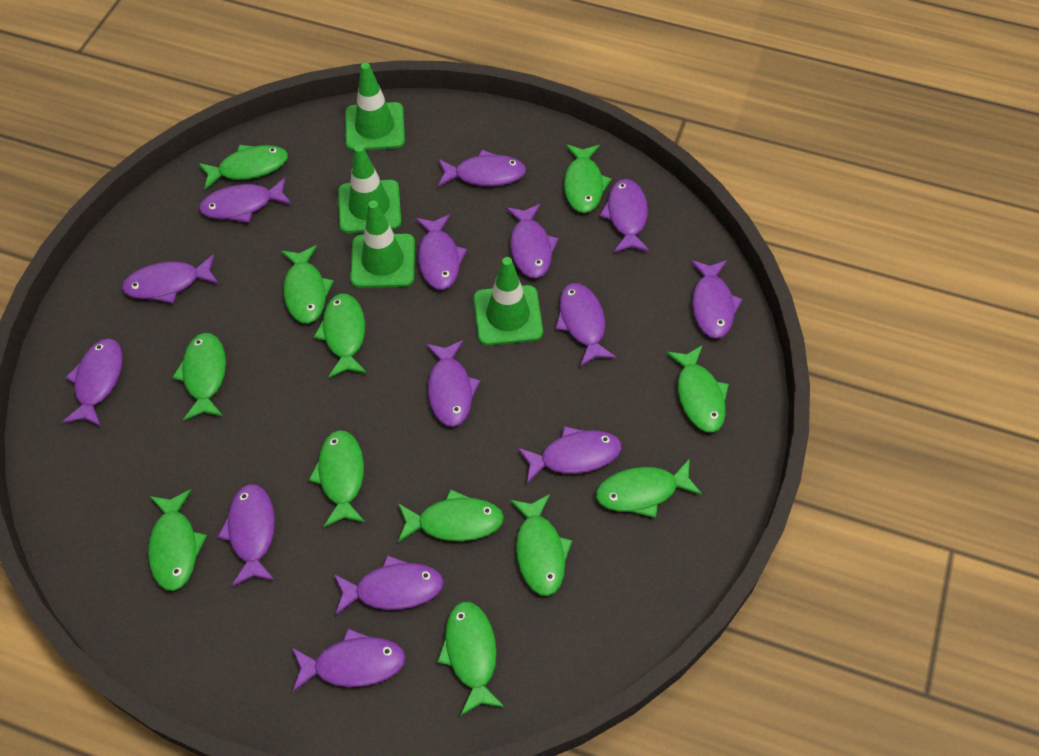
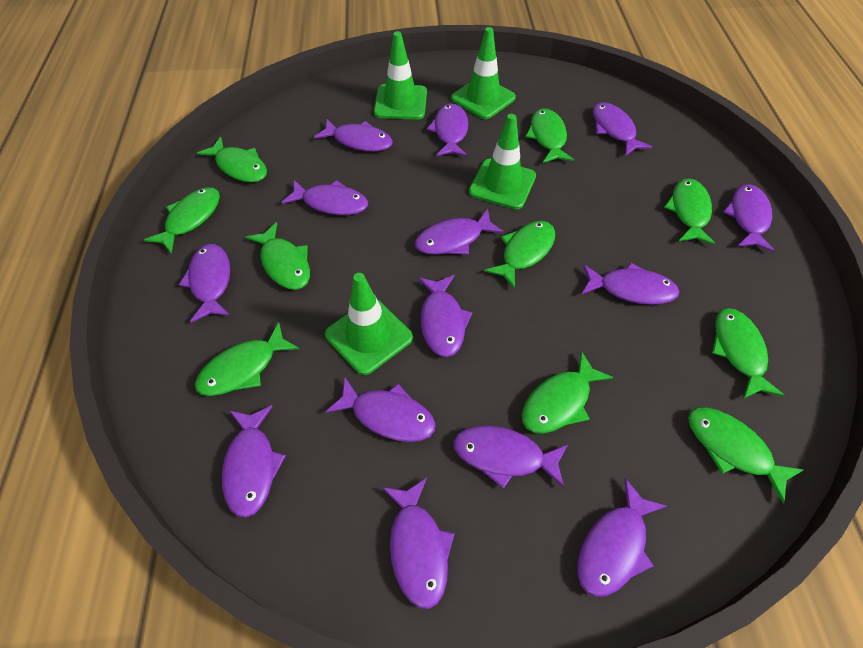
green fish: 12 -> 10

